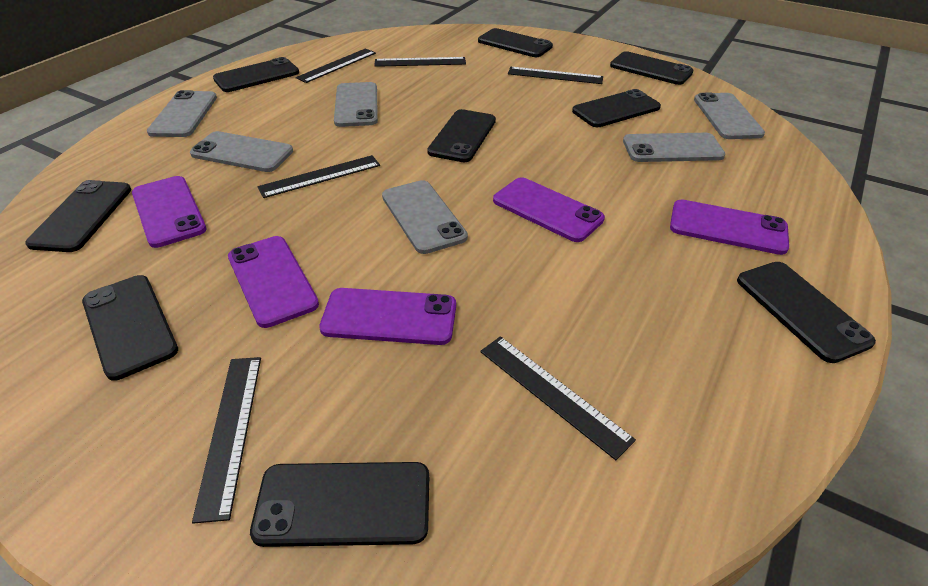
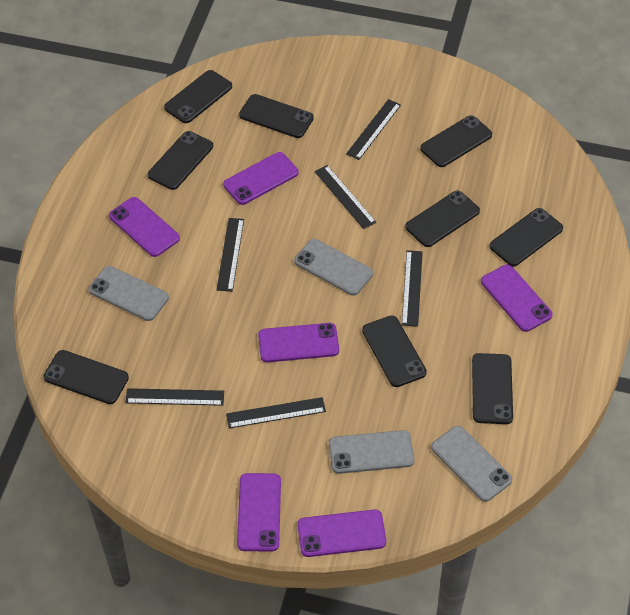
grey phone: 6 -> 4
purple phone: 5 -> 6

